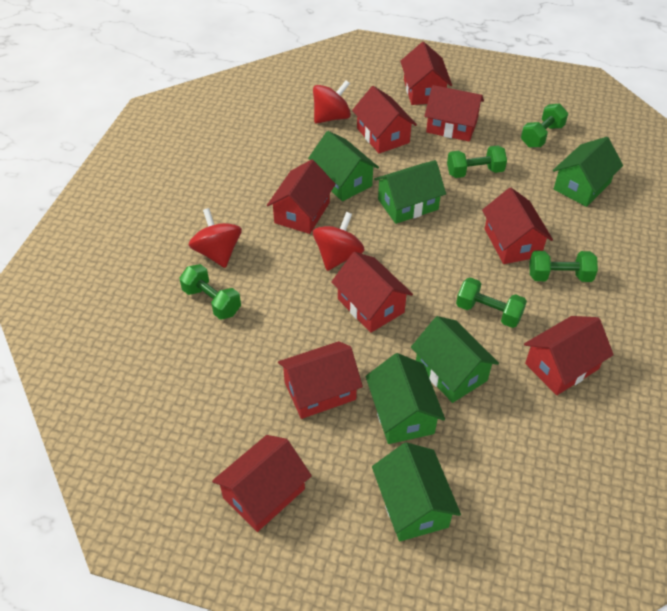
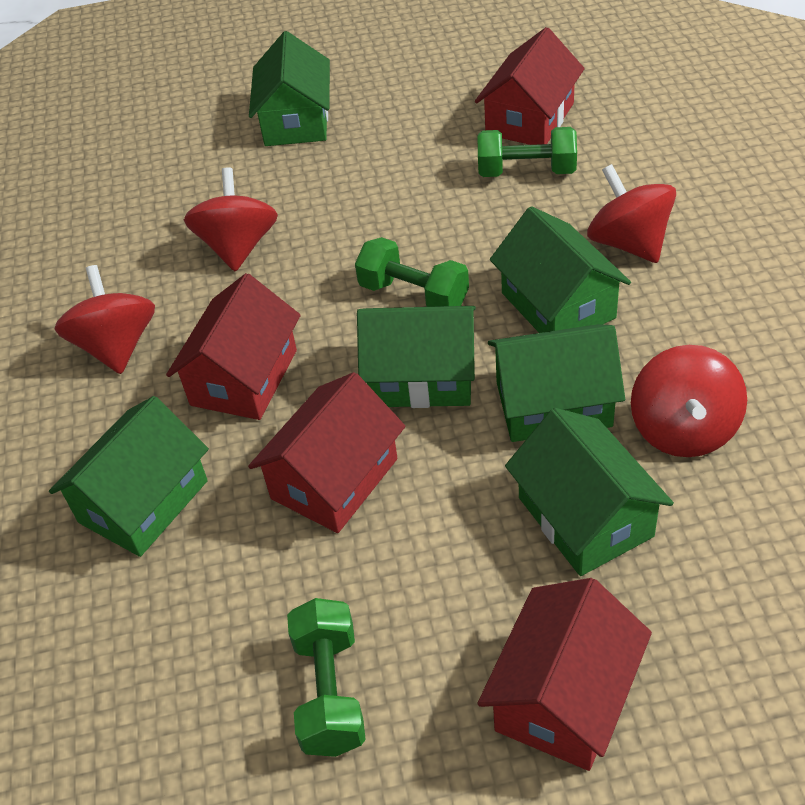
green dumbbell: 5 -> 3
red house: 9 -> 4
red spinning top: 3 -> 4

